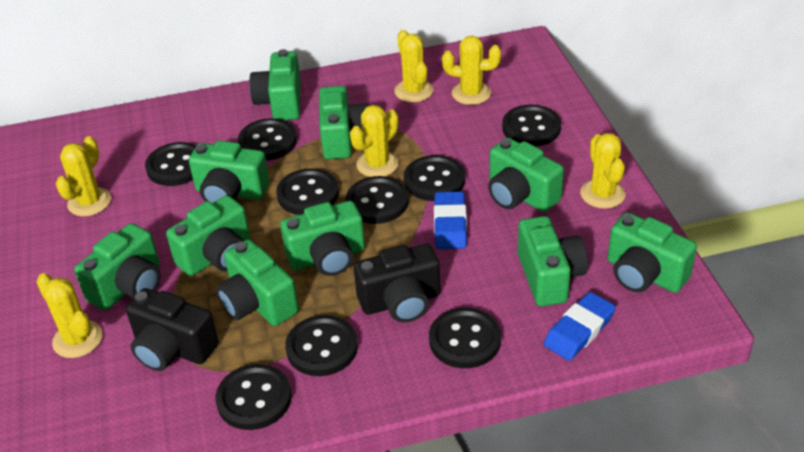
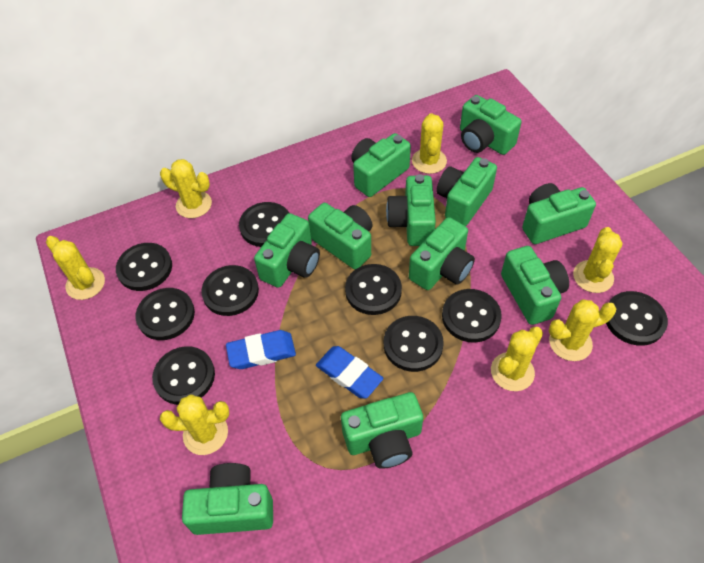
black camera: 2 -> 0
green camera: 10 -> 11
yellow cactus: 6 -> 7

